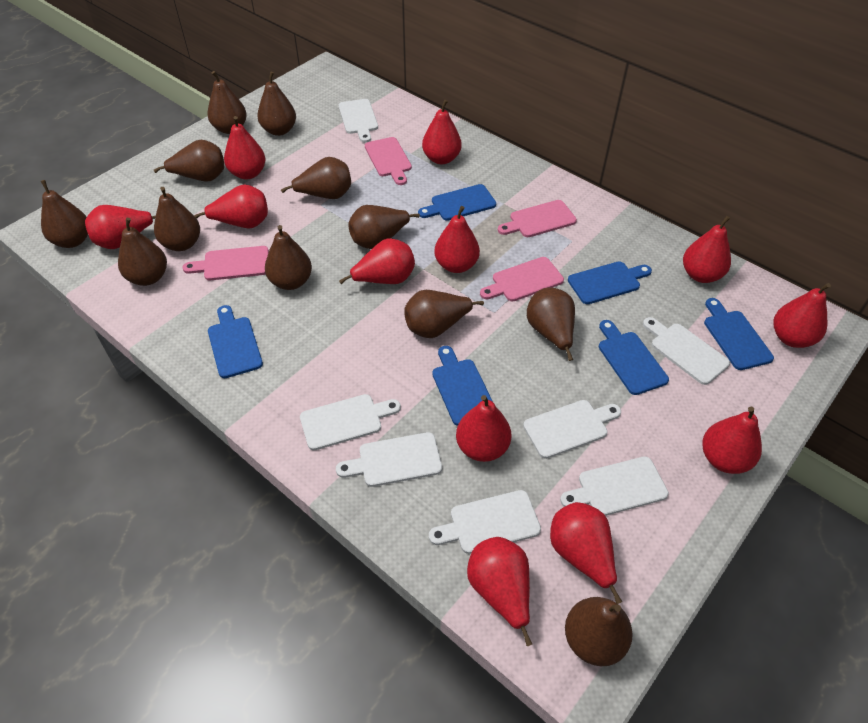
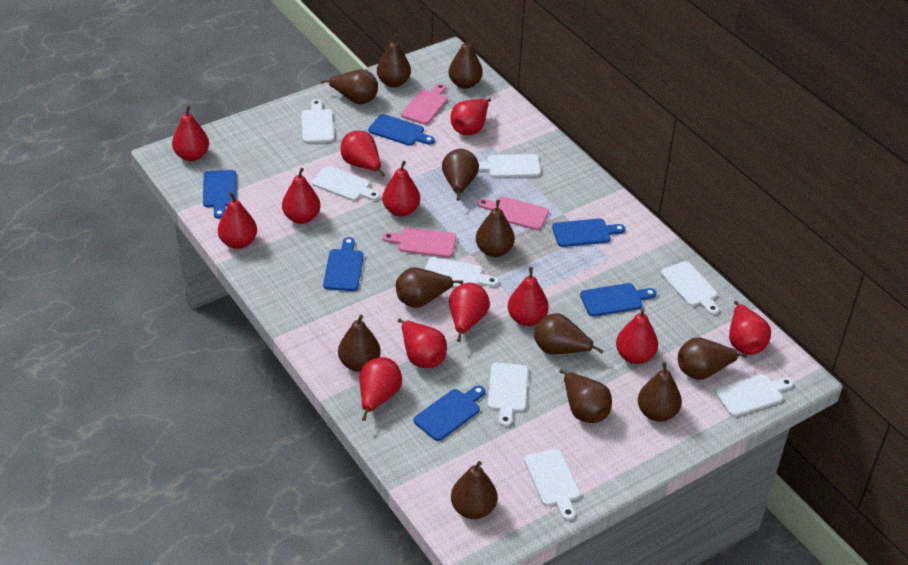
pink cutting board: 4 -> 3
white cutting board: 7 -> 8

